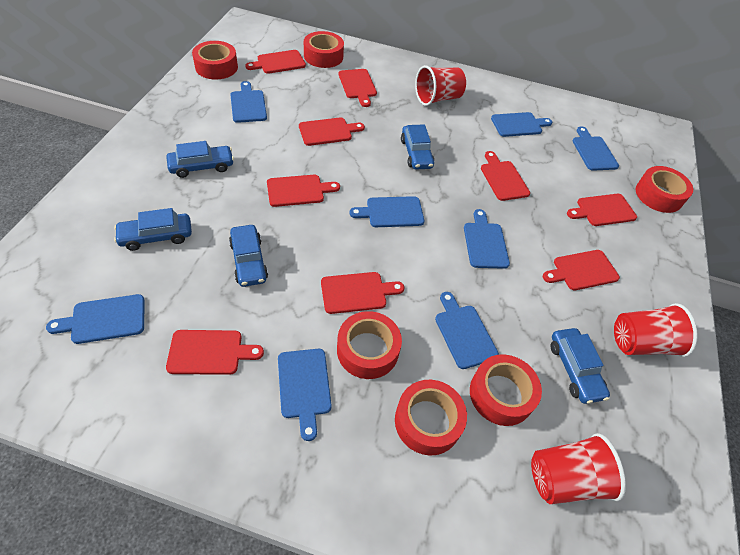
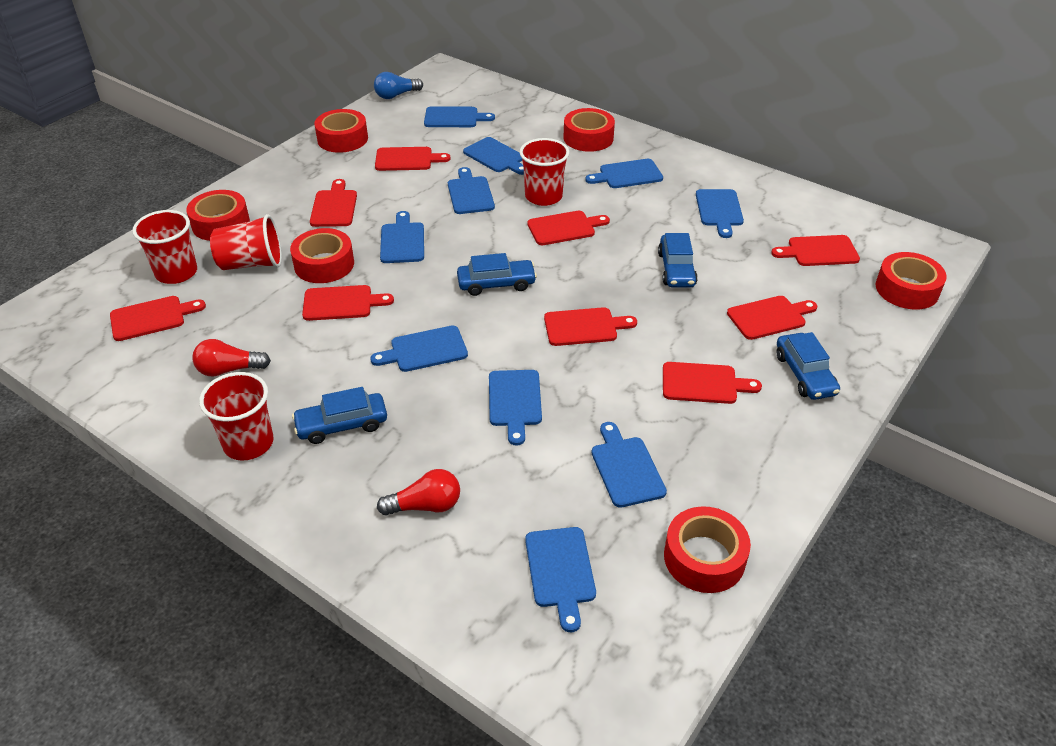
blue car: 5 -> 4
blue cutting board: 8 -> 10
blue light bulb: 0 -> 1
red cup: 3 -> 4
red light bulb: 0 -> 2

